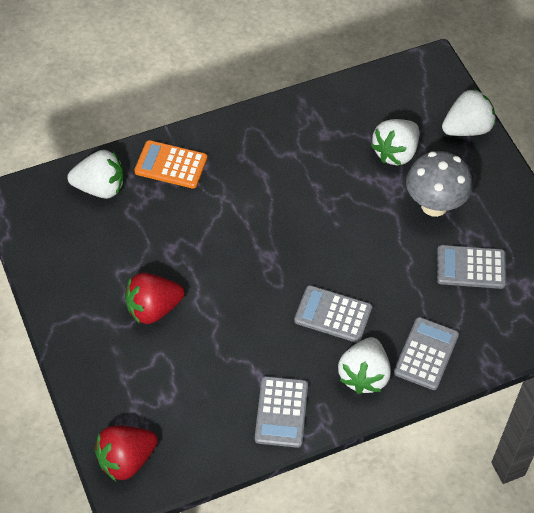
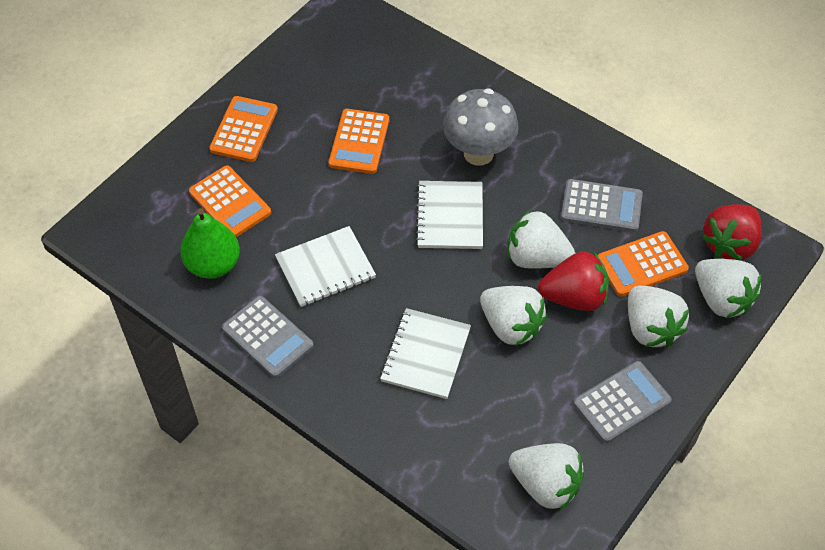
green pear: 0 -> 1
grey calculator: 4 -> 3
orange calculator: 1 -> 4
white notebook: 0 -> 3
white strawberry: 4 -> 5

